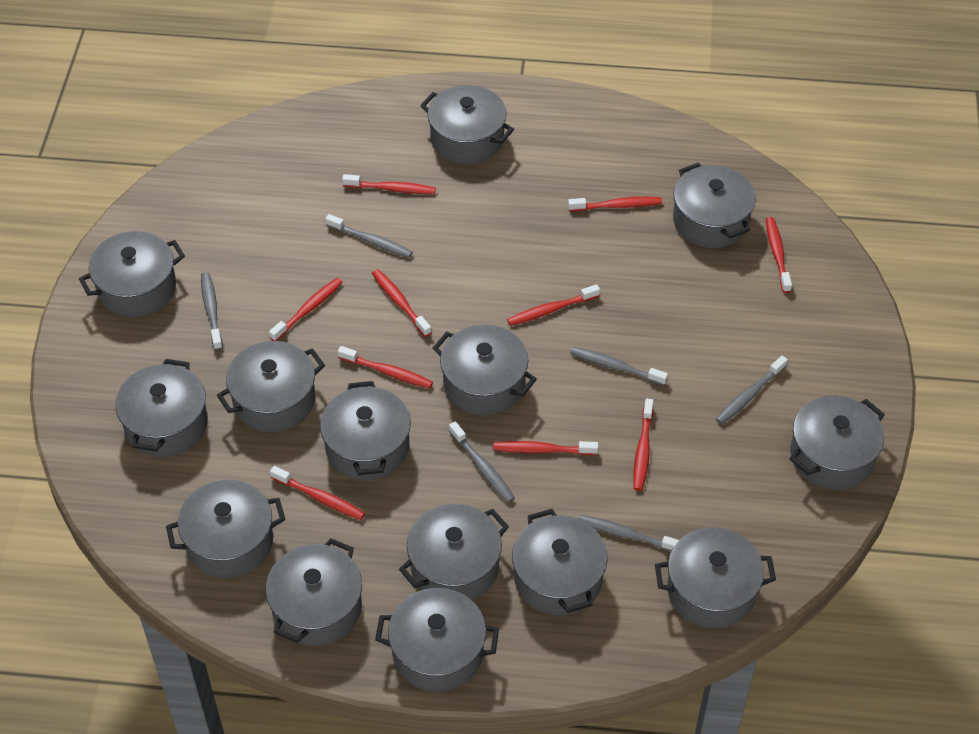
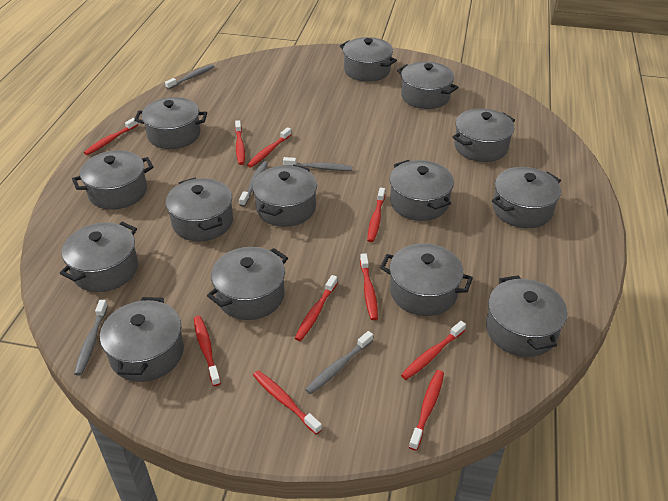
grey toothbrush: 6 -> 5

